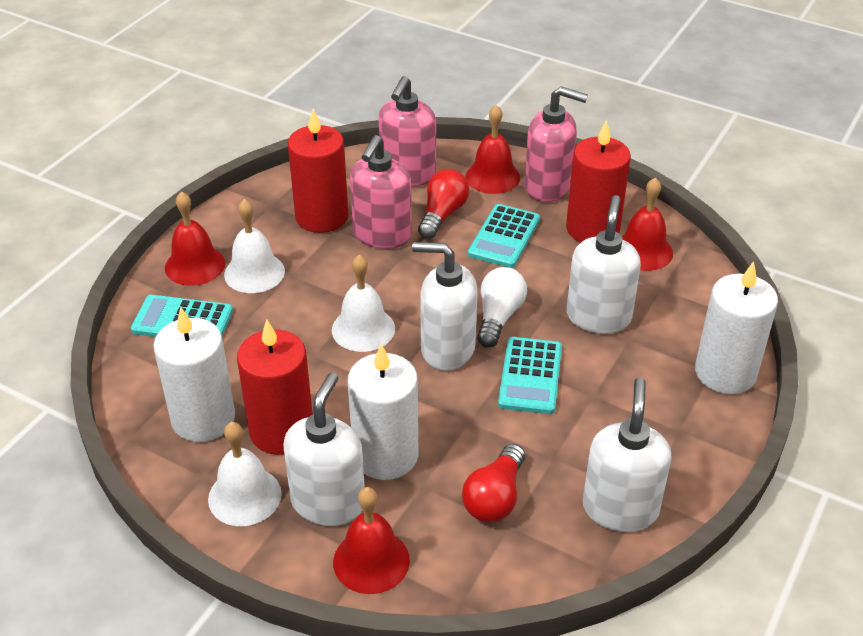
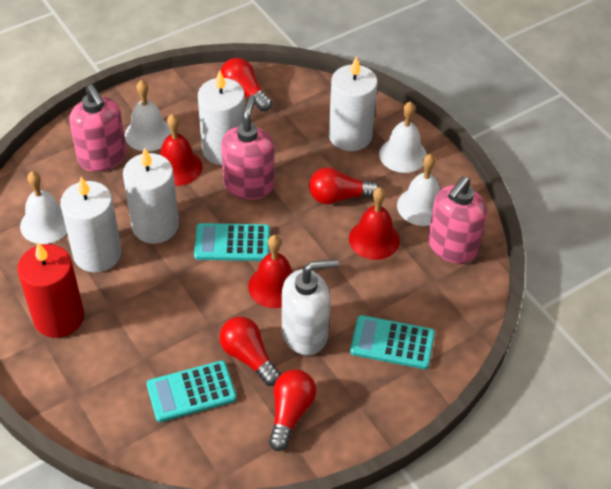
red bell: 4 -> 3
red candle: 3 -> 1
red light bulb: 2 -> 4
white bell: 3 -> 4
white candle: 3 -> 4
white light bulb: 1 -> 0
white soap dispenser: 4 -> 1

